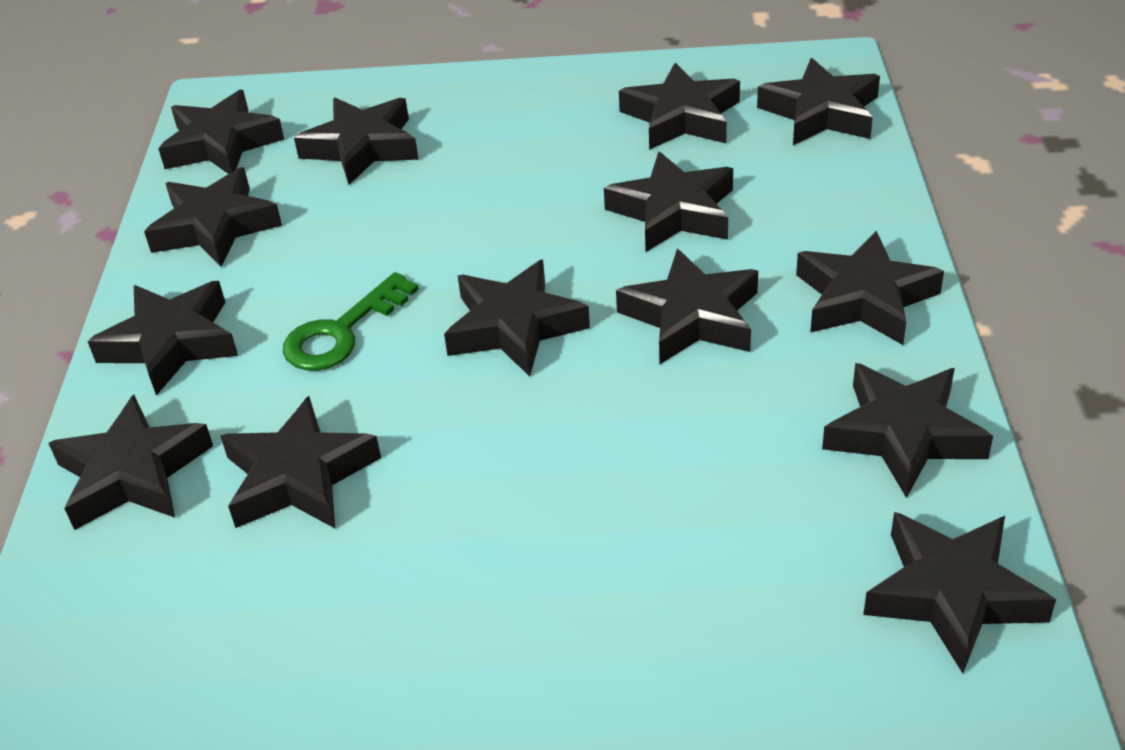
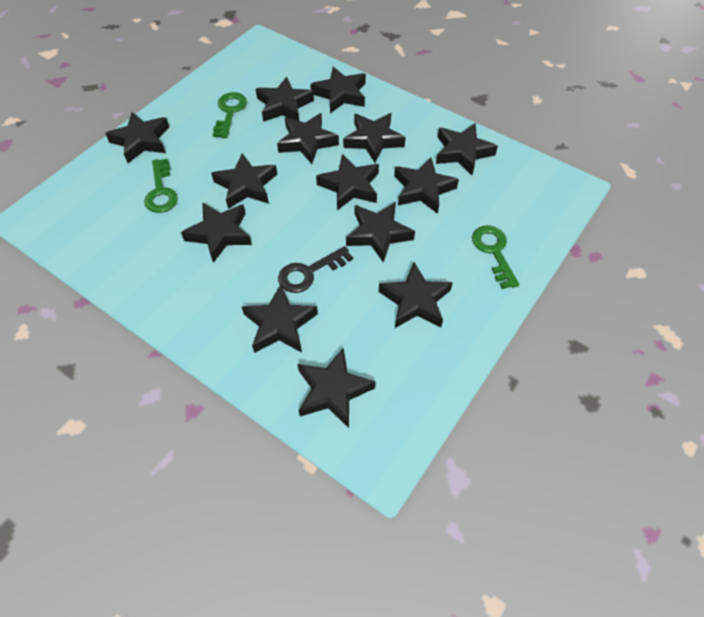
black key: 0 -> 1
green key: 1 -> 3

